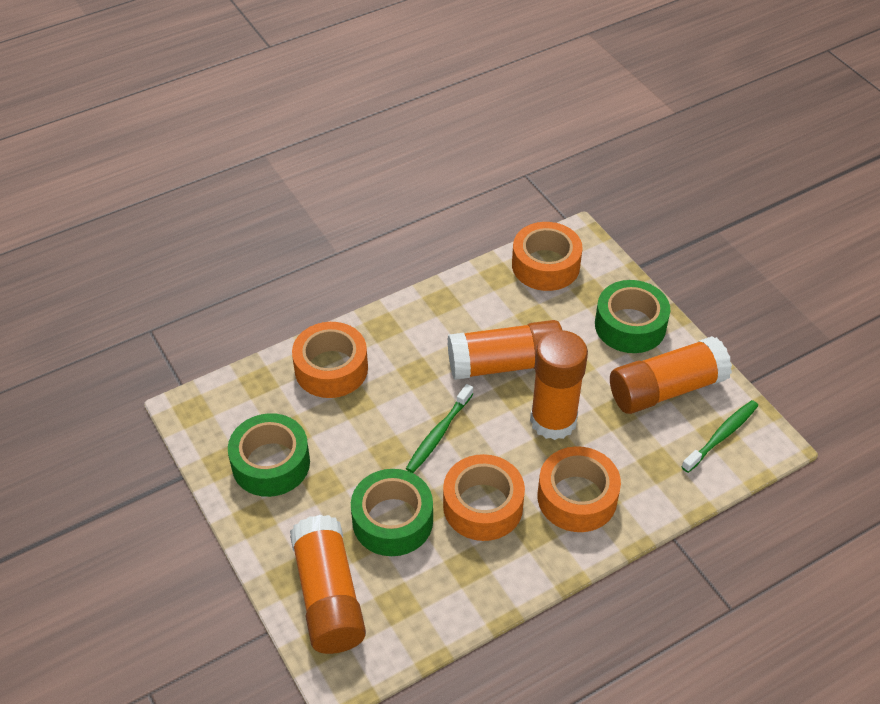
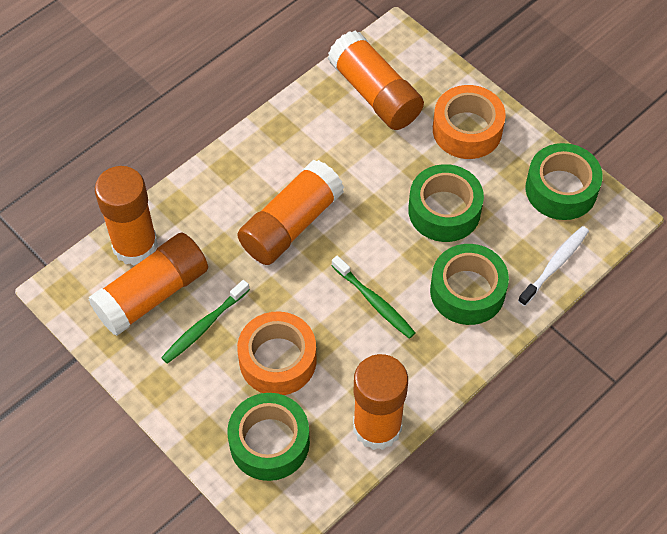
green tape: 3 -> 4
orange glue stick: 4 -> 5
orange tape: 4 -> 2
white toothbrush: 0 -> 1

